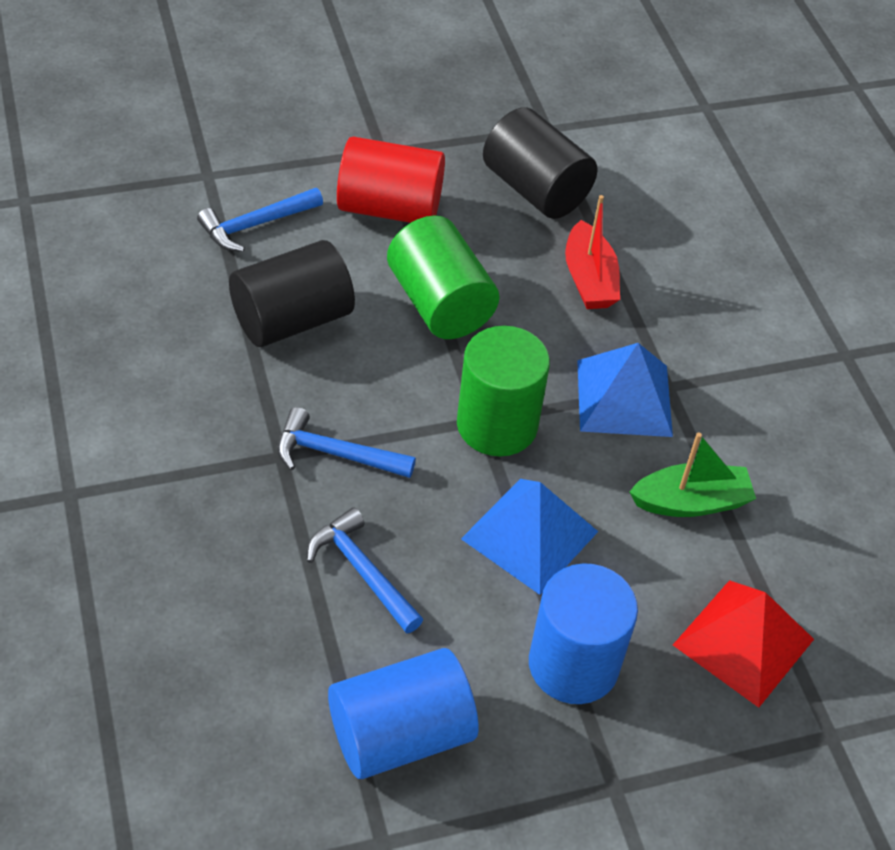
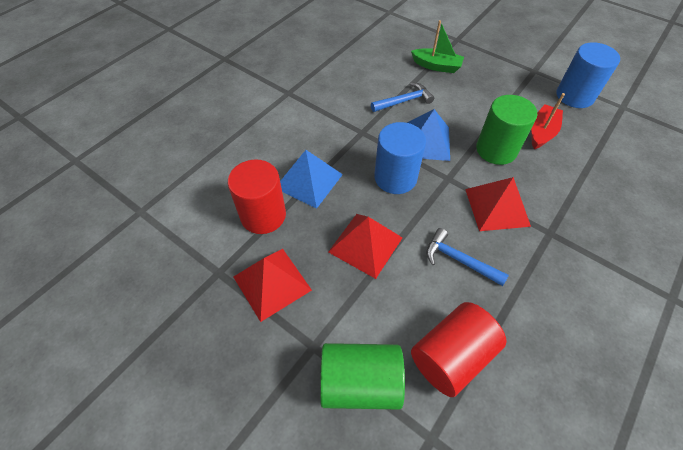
black cylinder: 2 -> 0
blue hammer: 3 -> 2
red cylinder: 1 -> 2
red pyramid: 1 -> 3

